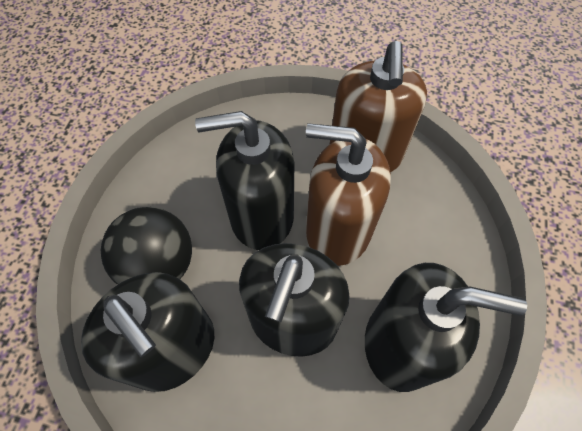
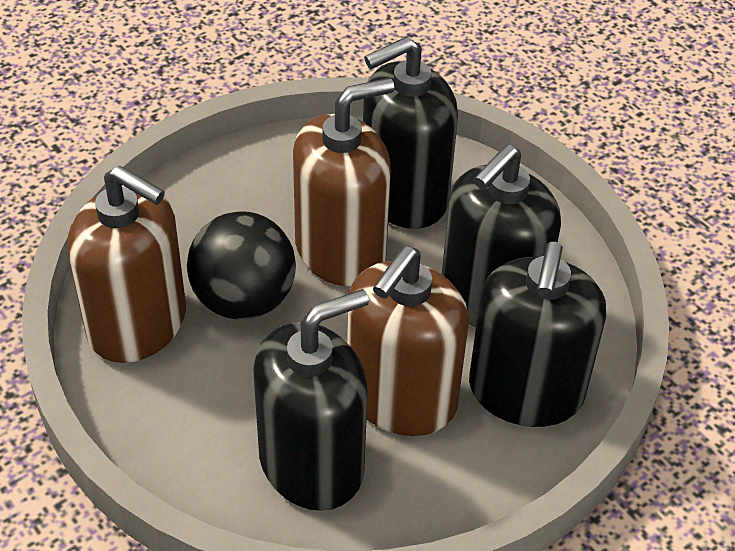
brown soap dispenser: 2 -> 3

